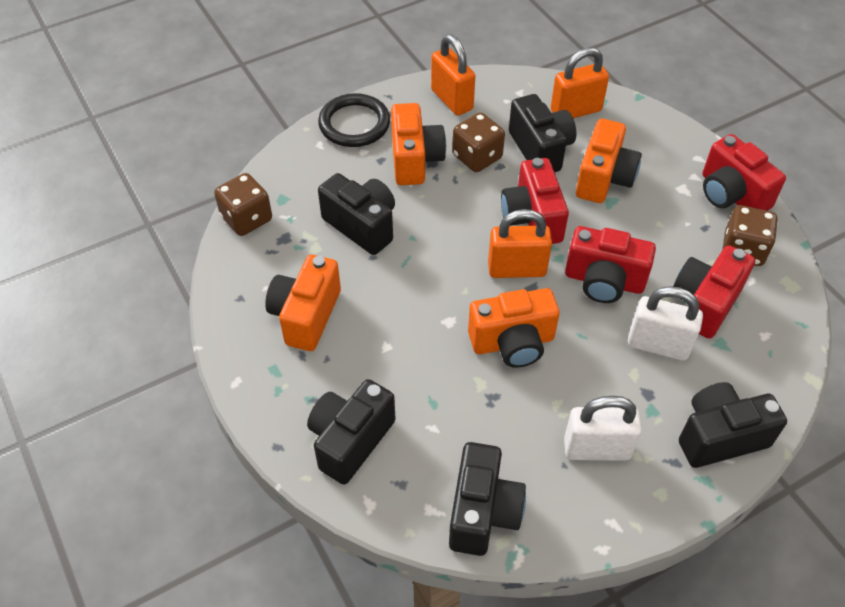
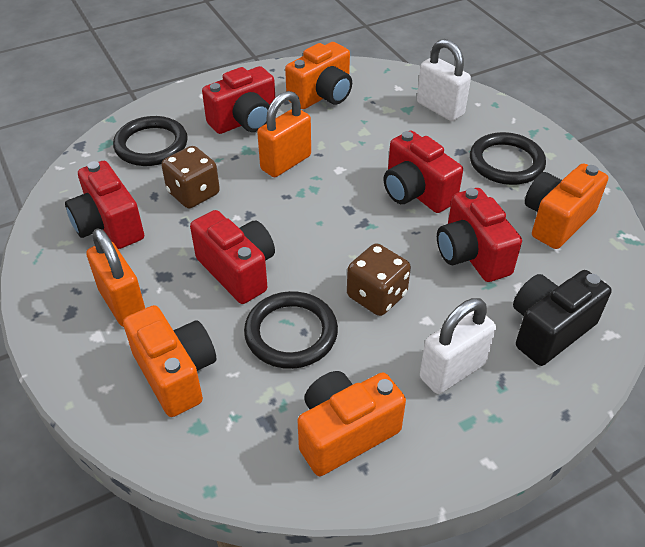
black camera: 5 -> 1
black ring: 1 -> 3
brown dice: 3 -> 2
orange padlock: 3 -> 2
red camera: 4 -> 5

